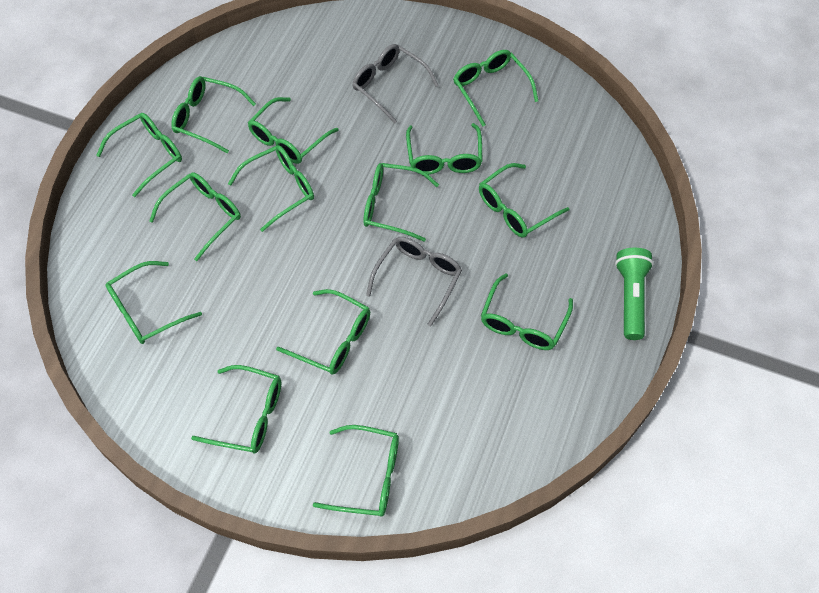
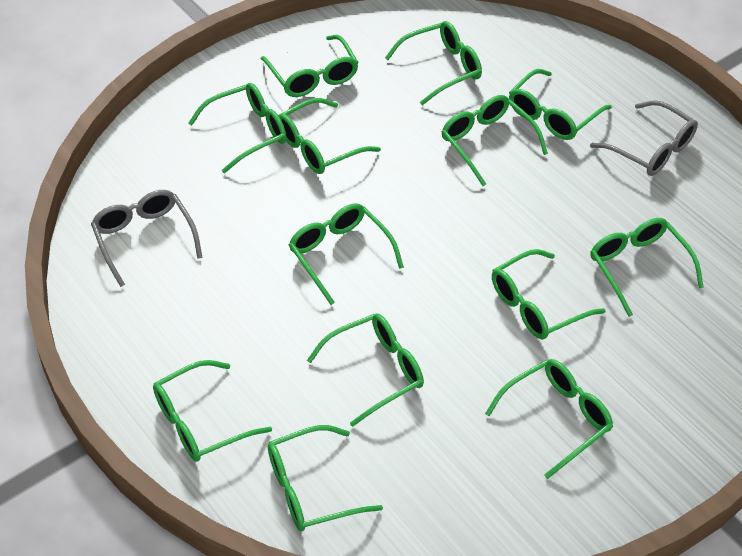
green flashlight: 1 -> 0
green glasses: 14 -> 13

